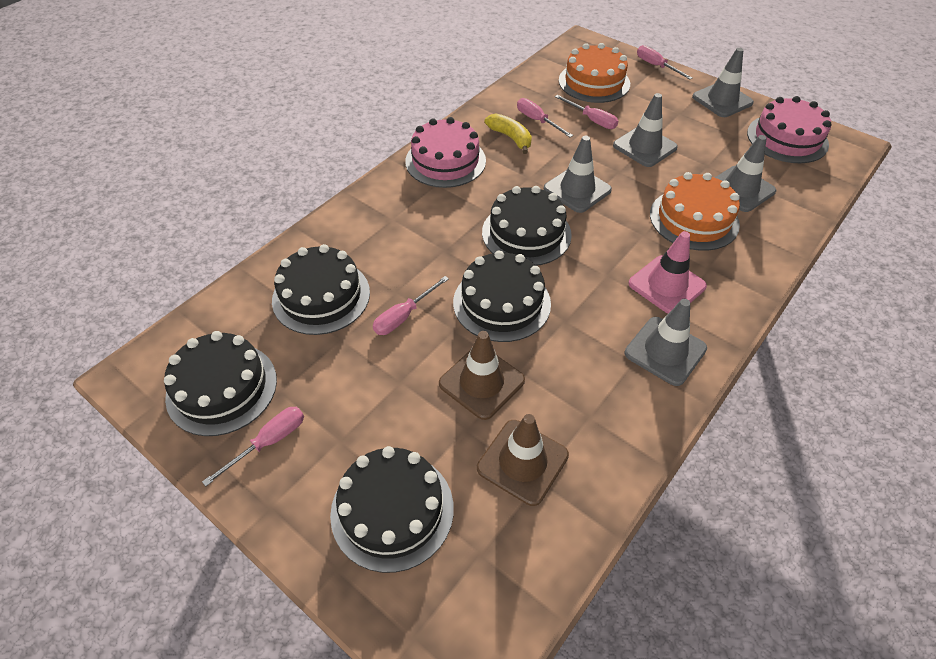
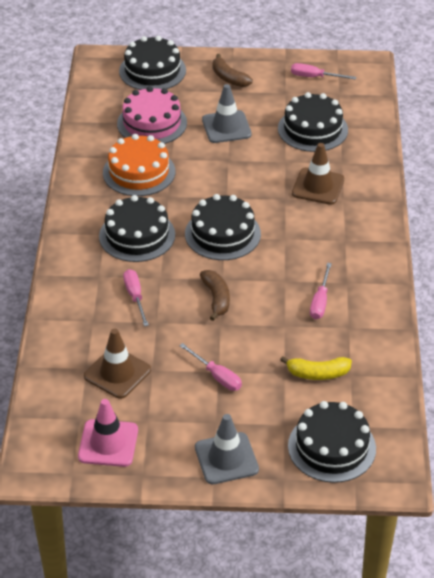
brown banana: 0 -> 2
grey traffic cone: 5 -> 2
orange cake: 2 -> 1
pink cake: 2 -> 1
pink screwdriver: 5 -> 4

